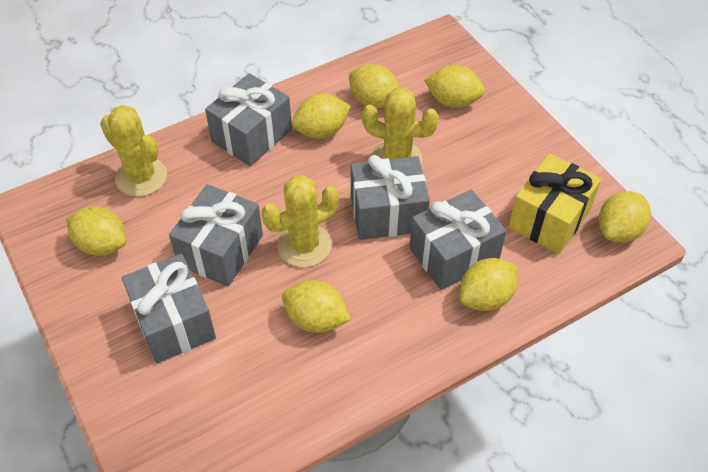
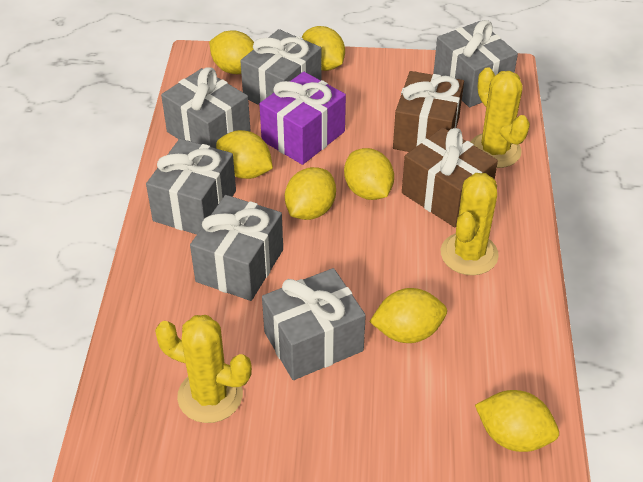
brown gift: 0 -> 2
grey gift: 5 -> 6
purple gift: 0 -> 1
yellow gift: 1 -> 0

